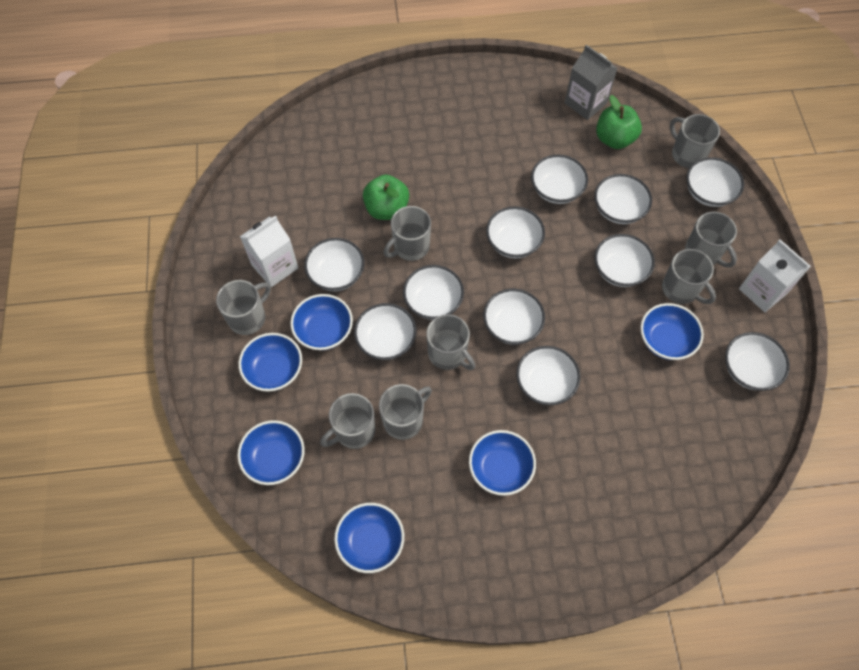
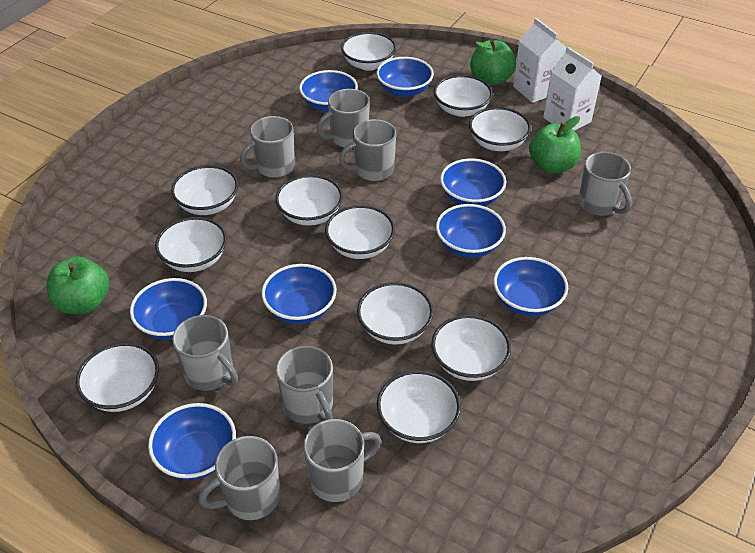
blue bowl: 6 -> 8
green apple: 2 -> 3
grey carton: 1 -> 0

